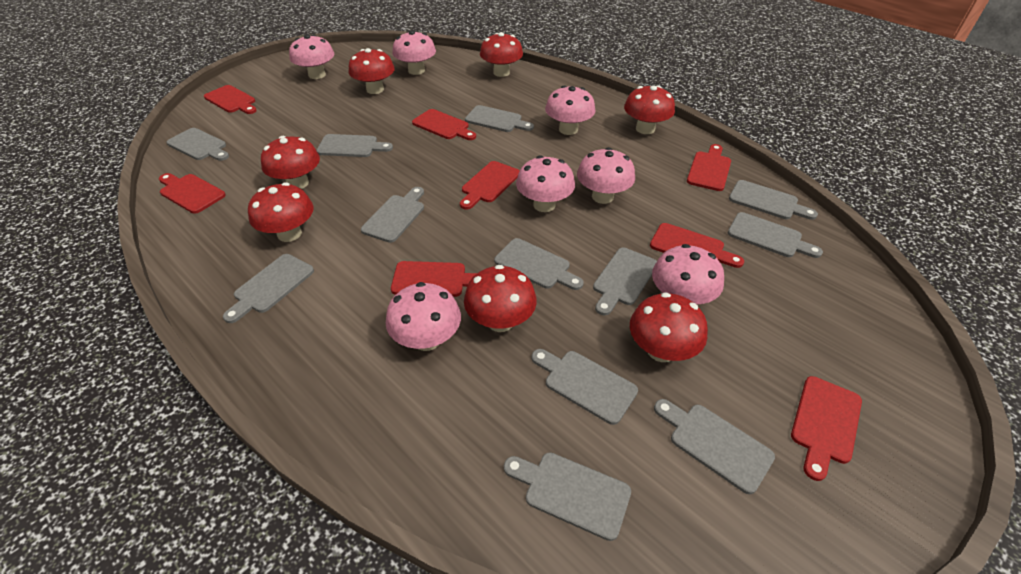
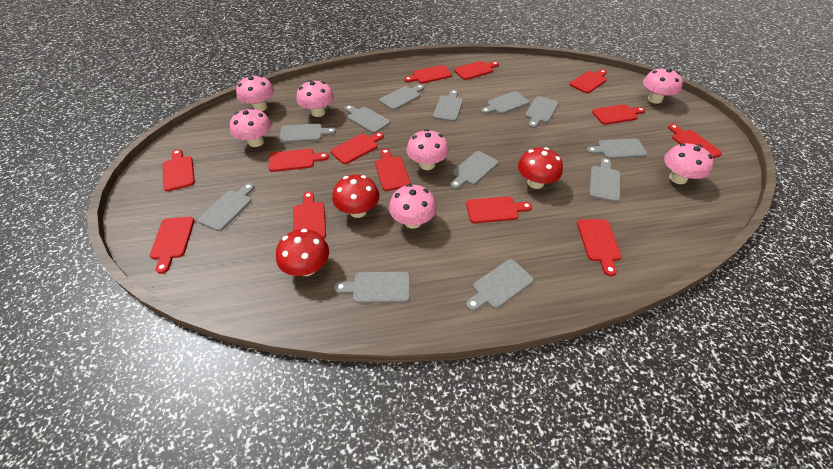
red cutting board: 8 -> 13
red mushroom: 7 -> 3

